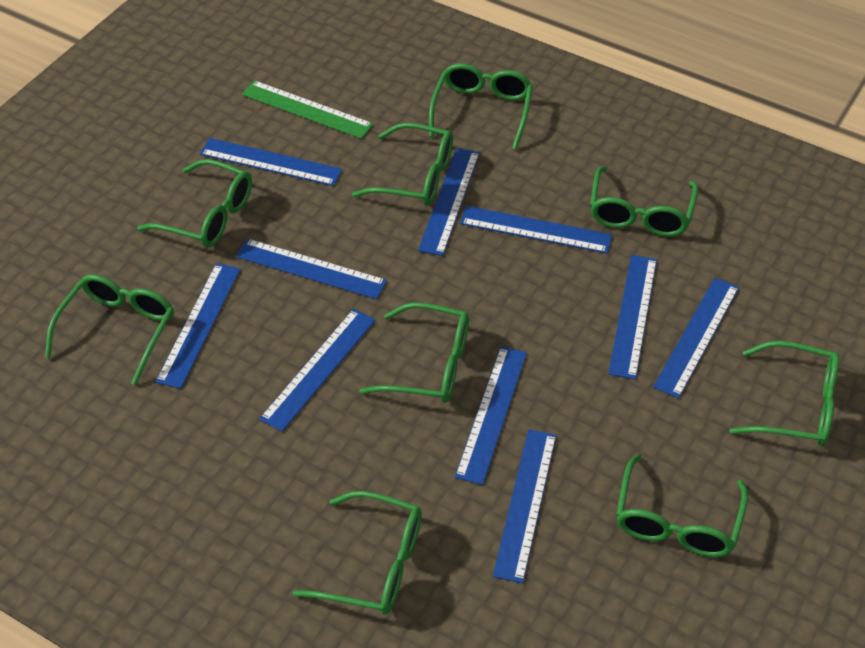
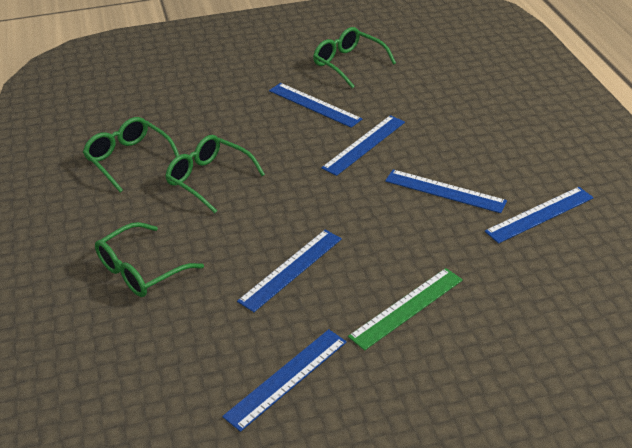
blue ruler: 10 -> 6
green glasses: 9 -> 4

